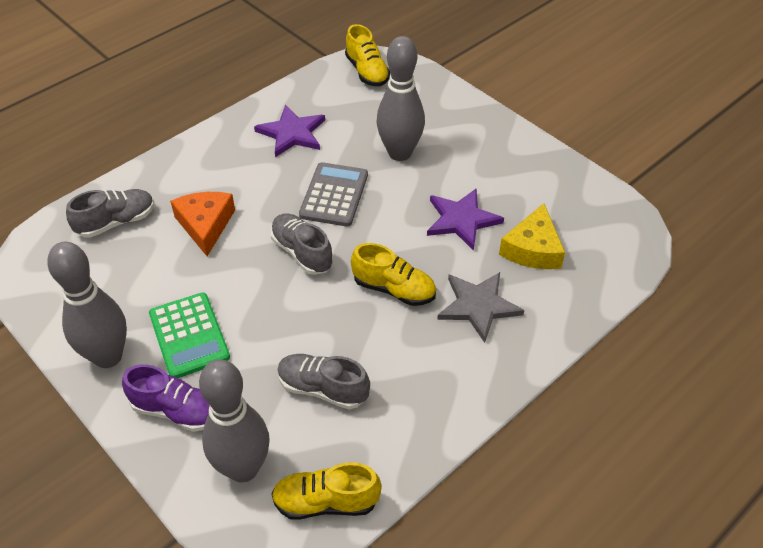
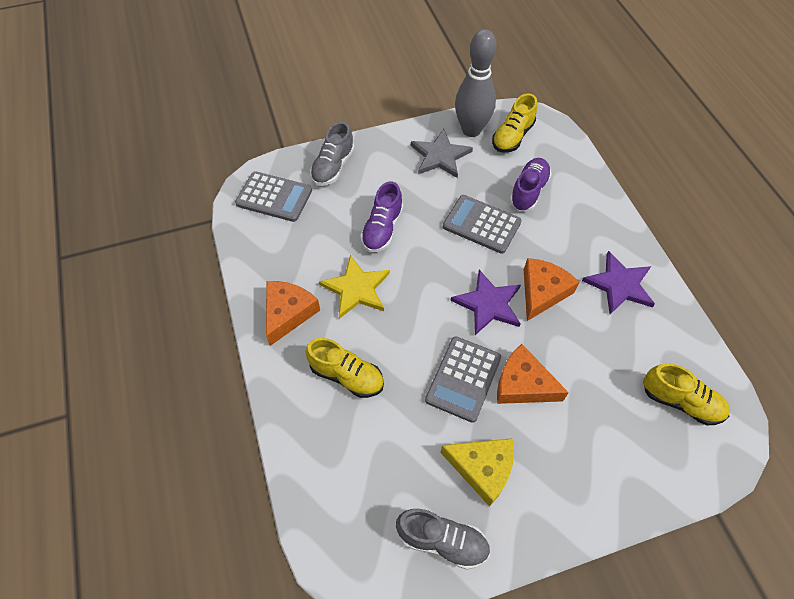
green calculator: 1 -> 0
grey bowling pin: 3 -> 1
grey calculator: 1 -> 3
grey shoe: 3 -> 2
orange cheese: 1 -> 3
purple shoe: 1 -> 2
yellow star: 0 -> 1

